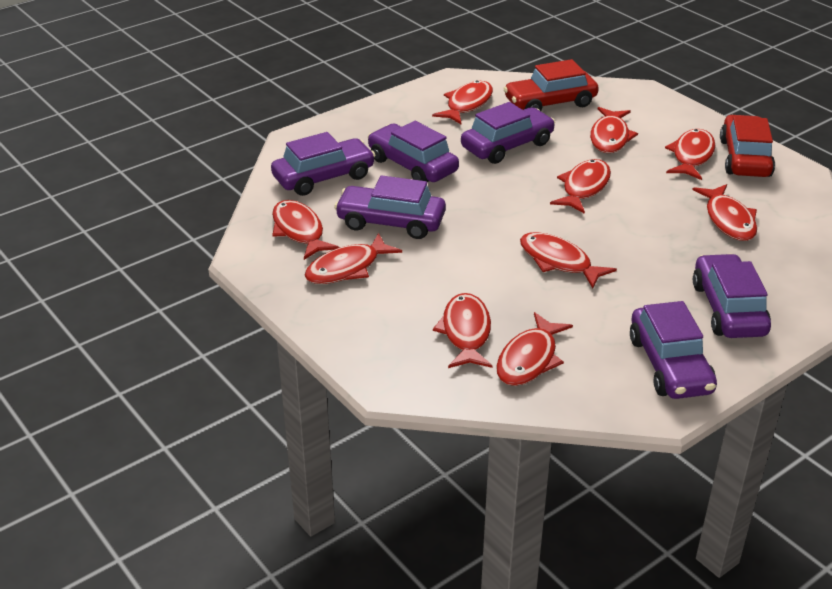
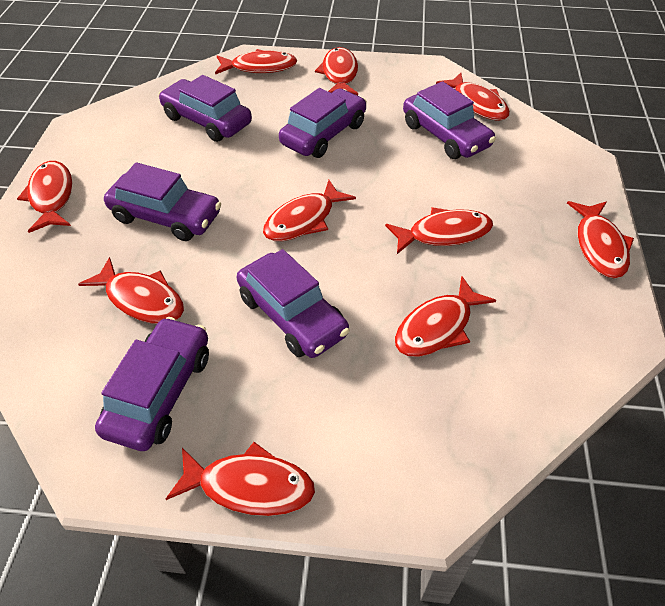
red car: 2 -> 0

